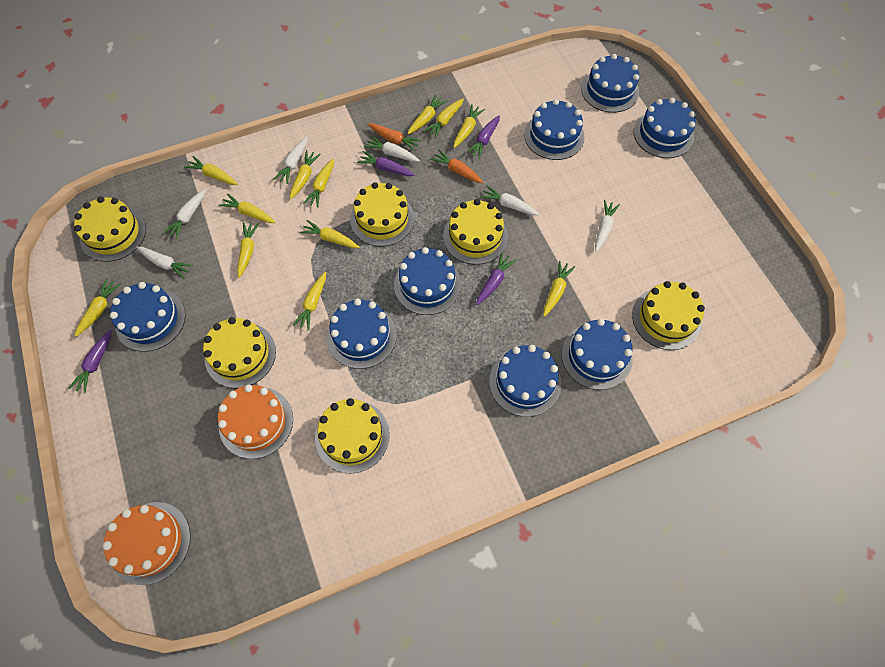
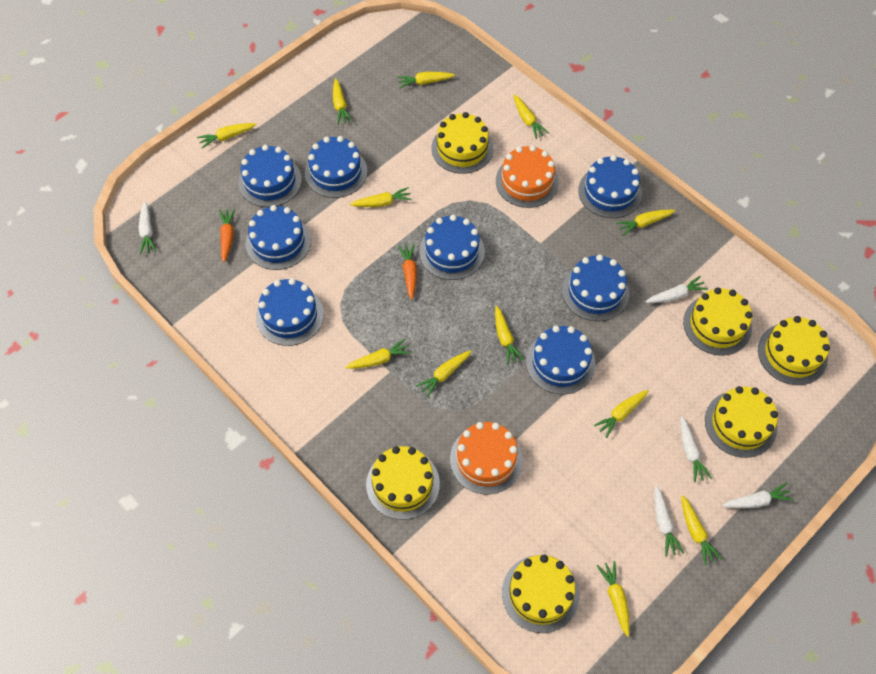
purple carrot: 4 -> 0
white carrot: 6 -> 5

